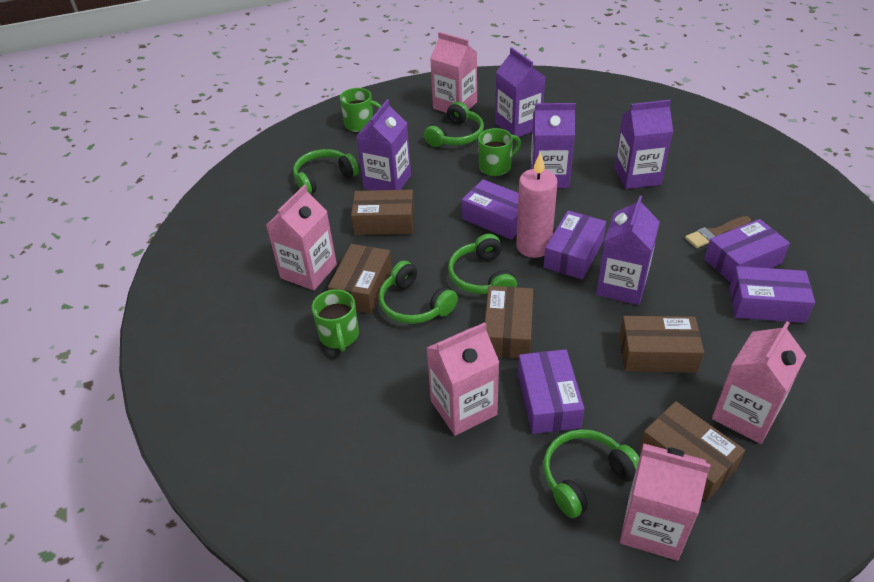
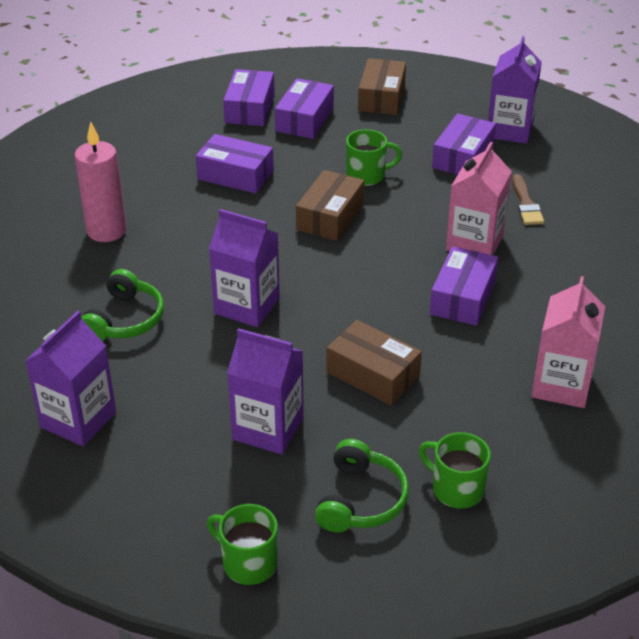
brown box: 5 -> 3
green headphones: 5 -> 2
pink carton: 5 -> 2
purple carton: 5 -> 4

